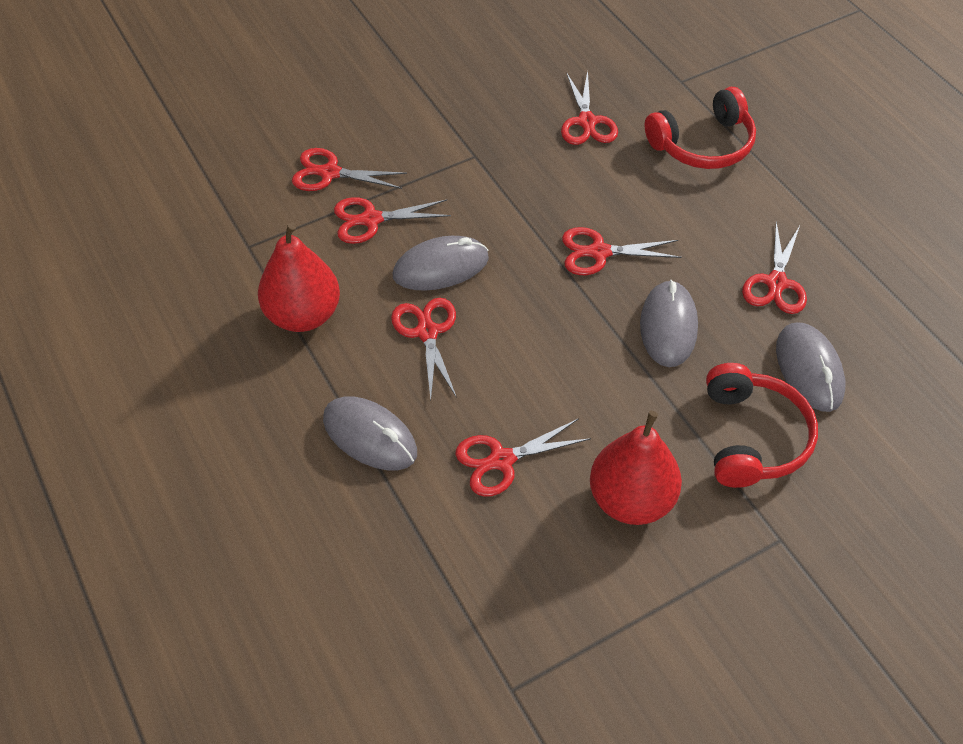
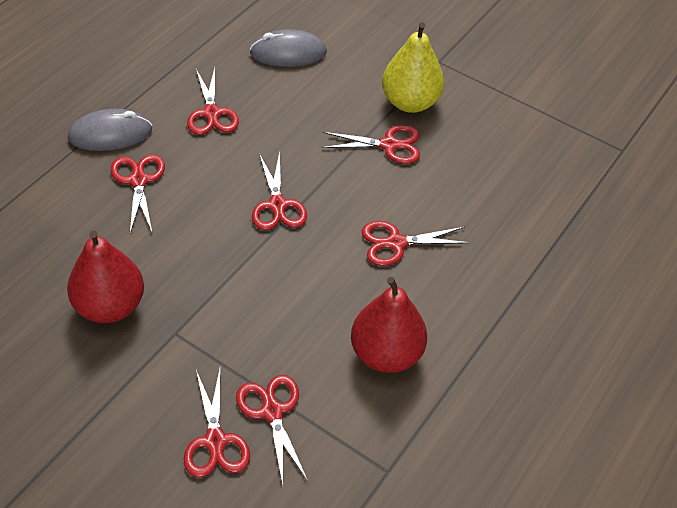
grey mouse: 4 -> 2
red headphones: 2 -> 0
yellow pear: 0 -> 1

